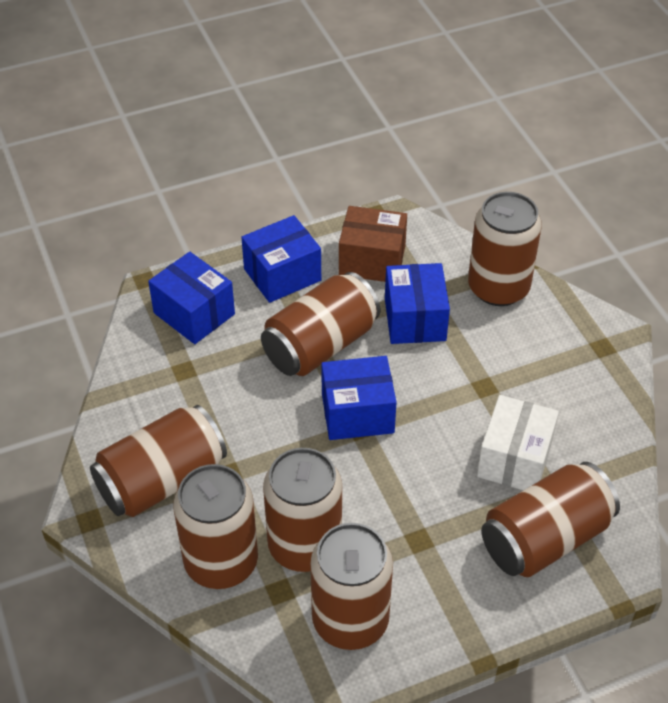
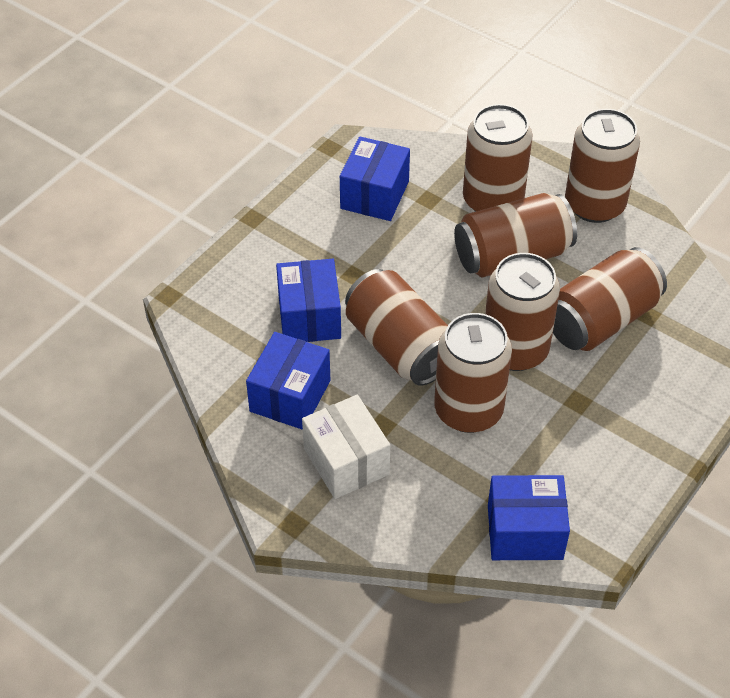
brown box: 1 -> 0

